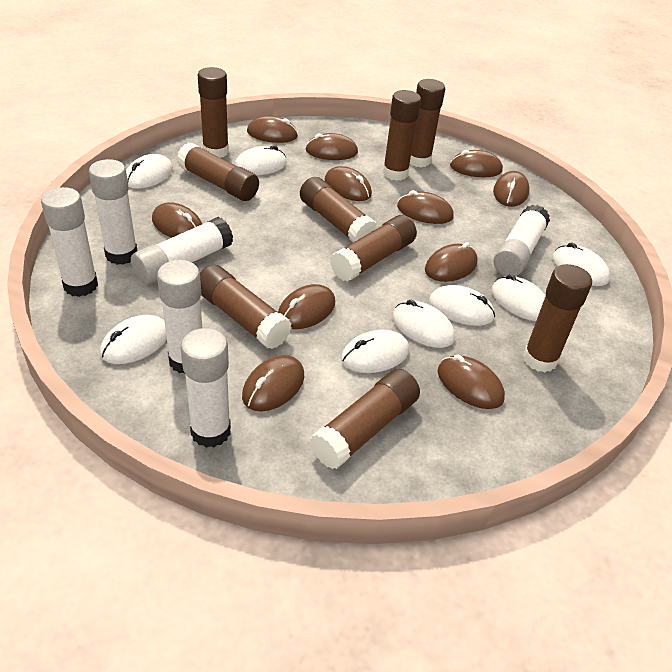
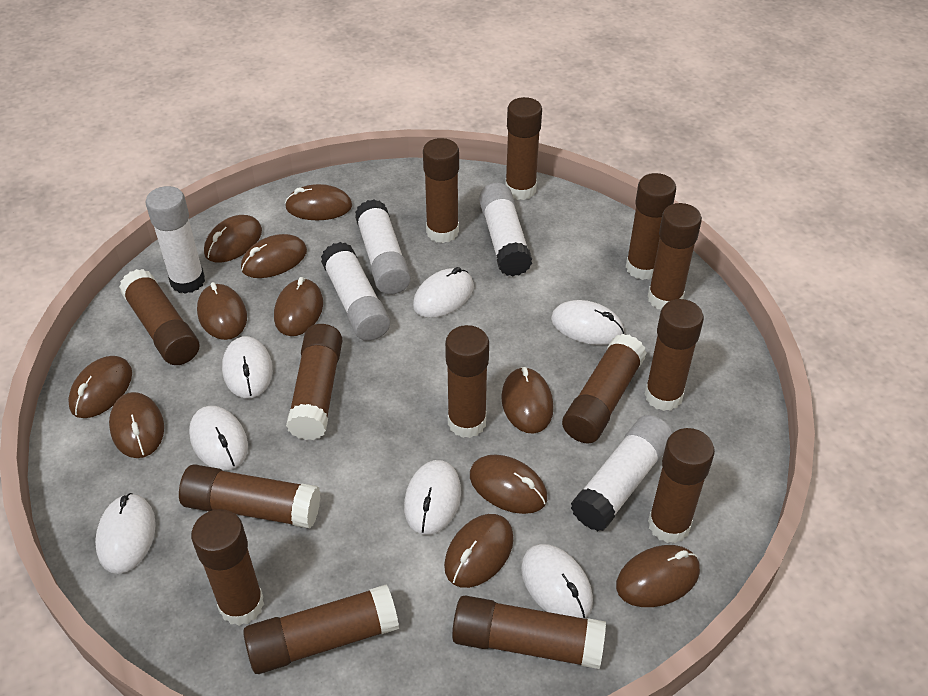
brown glue stick: 9 -> 14
white glue stick: 6 -> 5
white mouse: 8 -> 7

